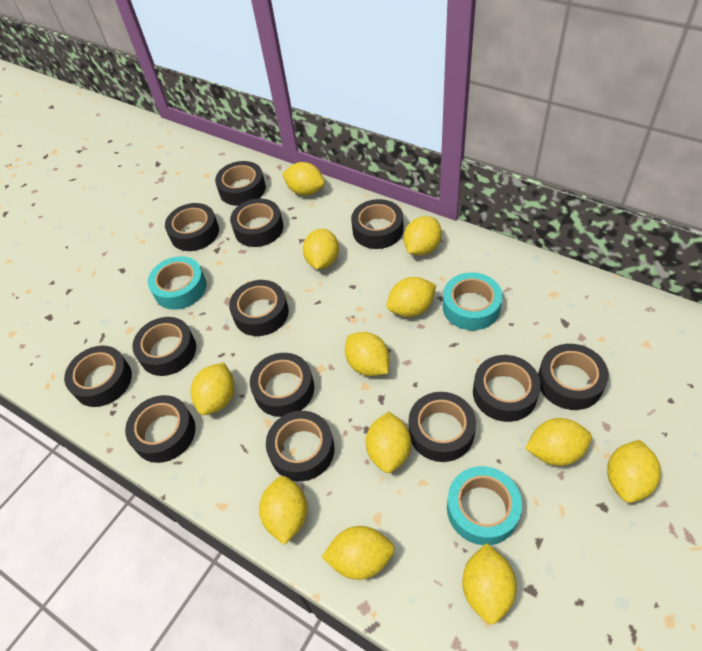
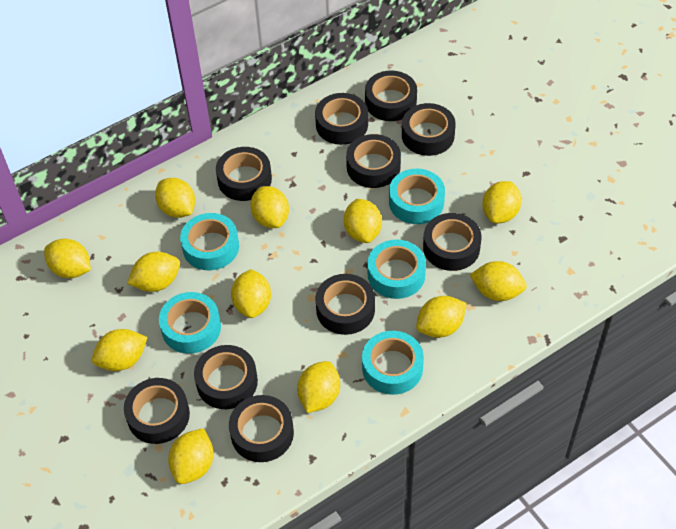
black tape: 13 -> 10
turquoise tape: 3 -> 5

